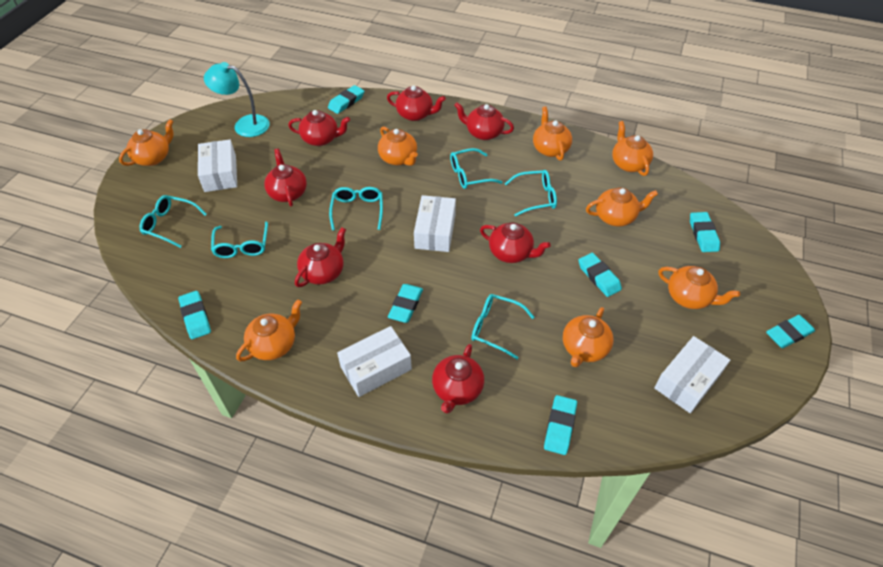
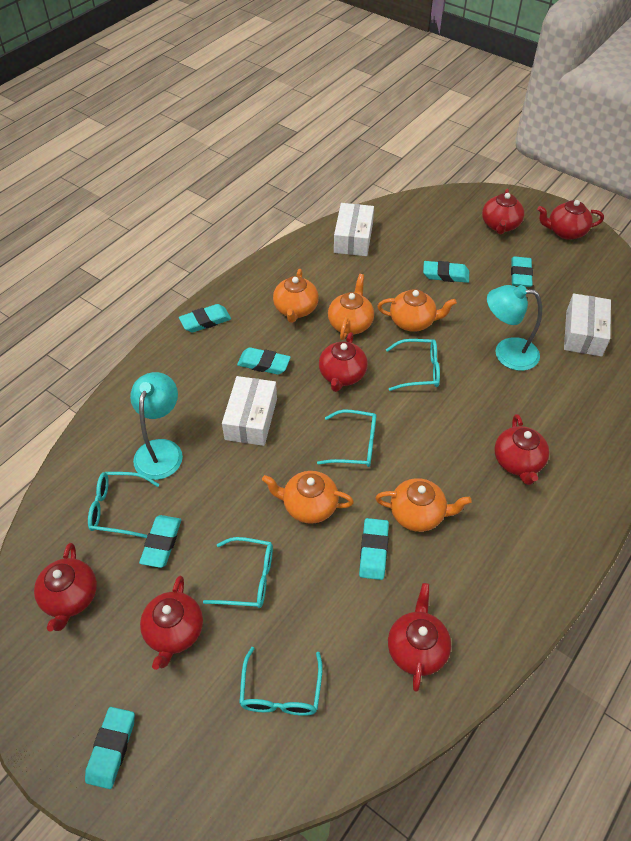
orange teapot: 8 -> 5
turquoise glasses: 6 -> 5
turquoise lamp: 1 -> 2
white box: 4 -> 3

